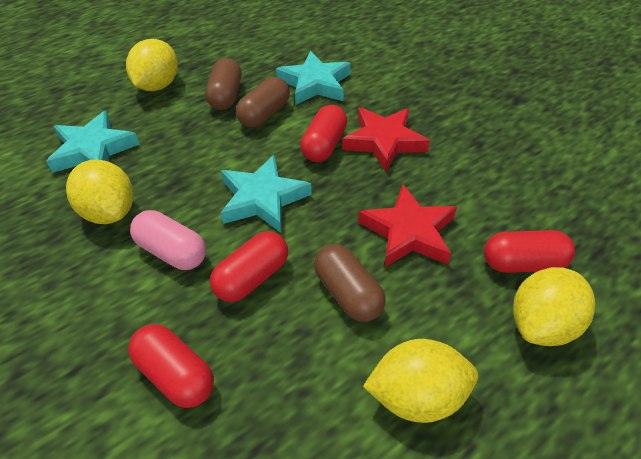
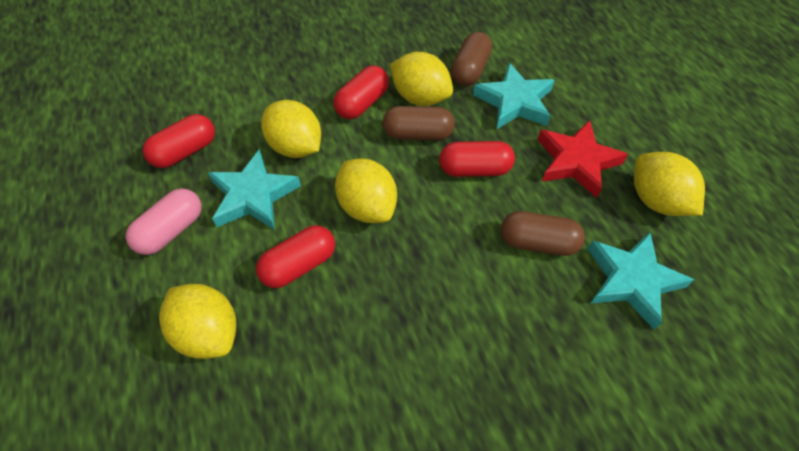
red star: 2 -> 1
yellow lemon: 4 -> 5

